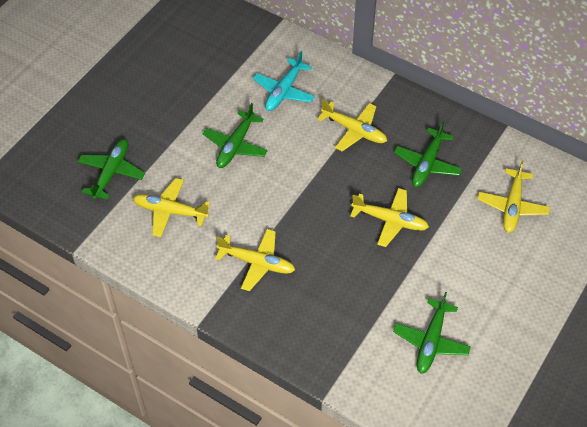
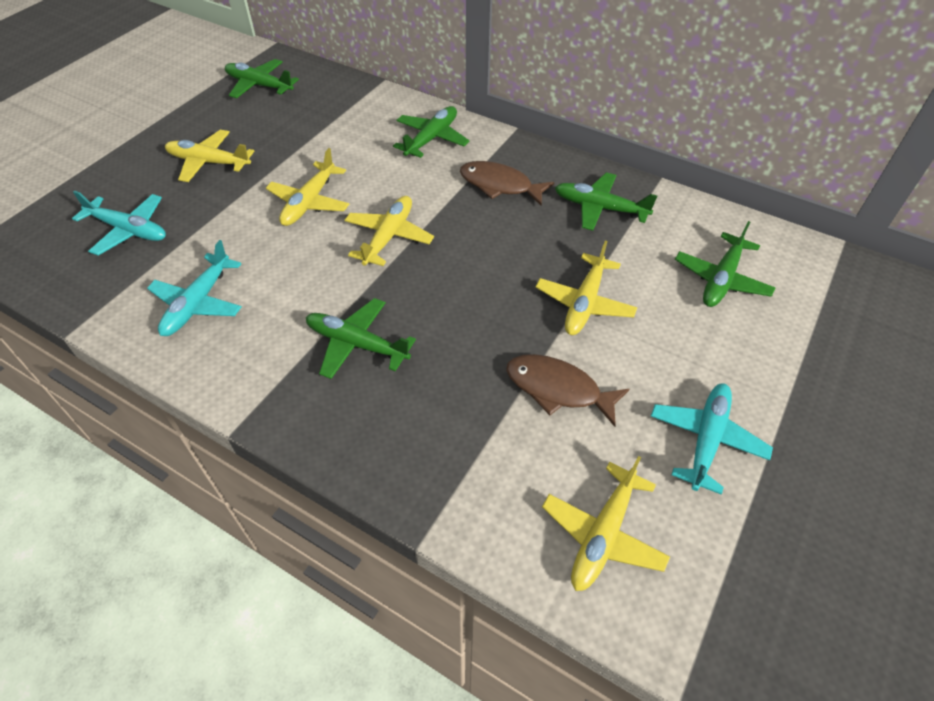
brown fish: 0 -> 2
green plane: 4 -> 5
turquoise plane: 1 -> 3

